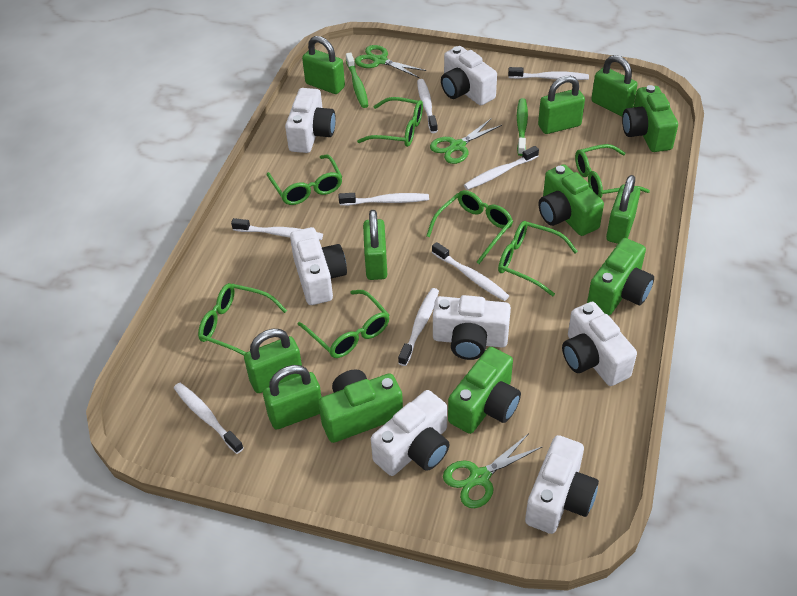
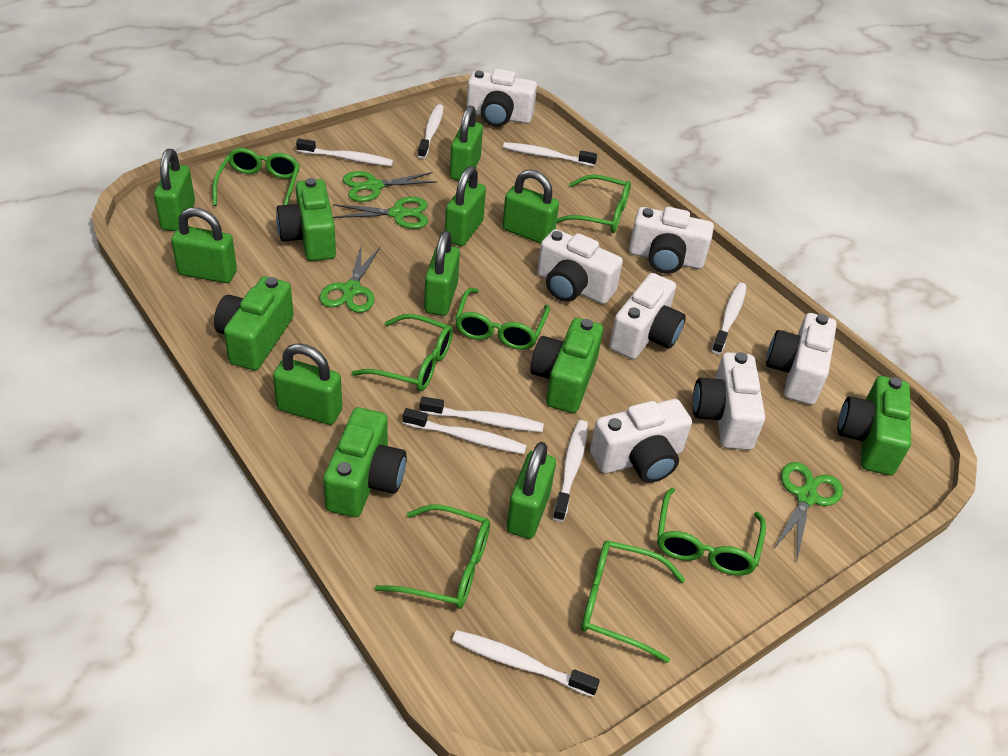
green padlock: 7 -> 8
green scissors: 3 -> 4
green toothbrush: 2 -> 0

